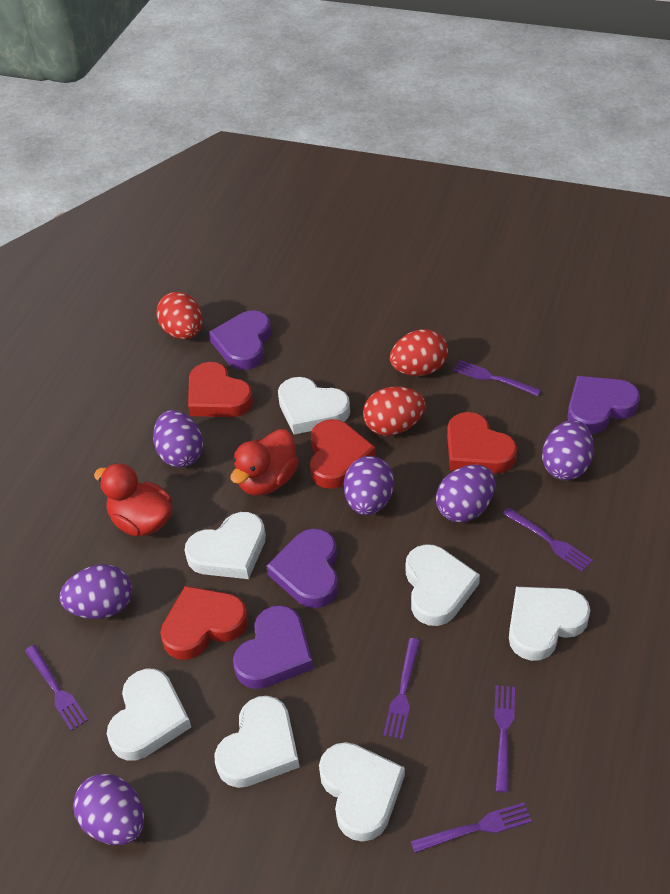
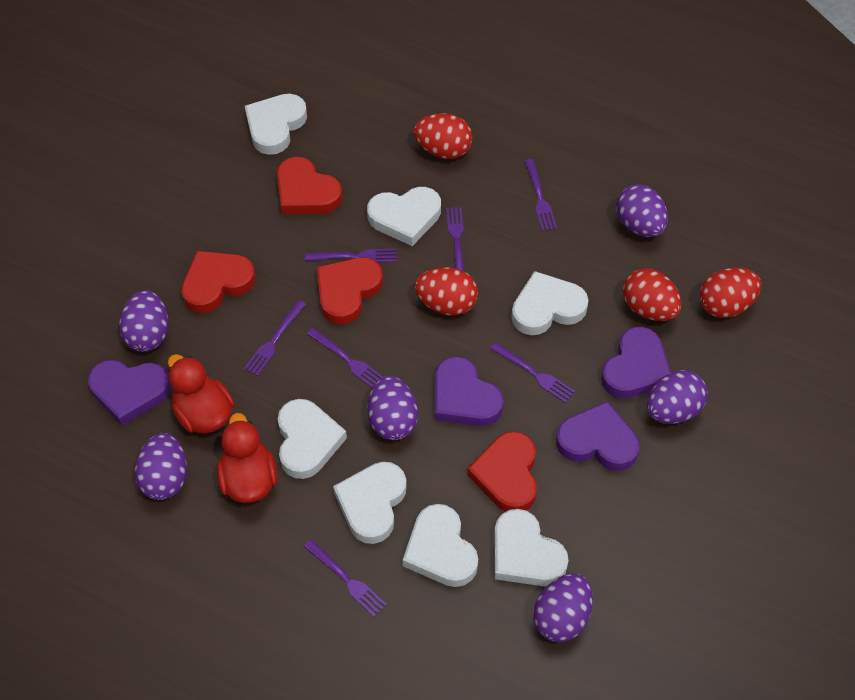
purple fork: 6 -> 7
red egg: 3 -> 4

